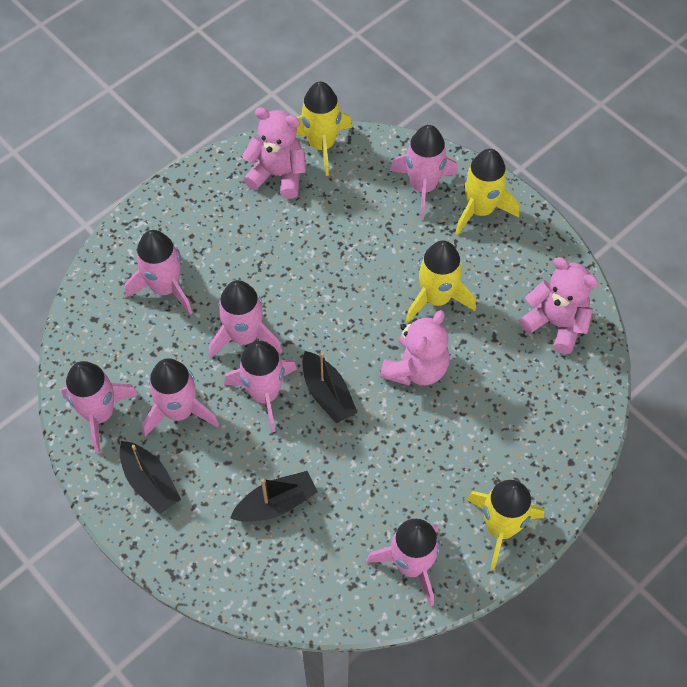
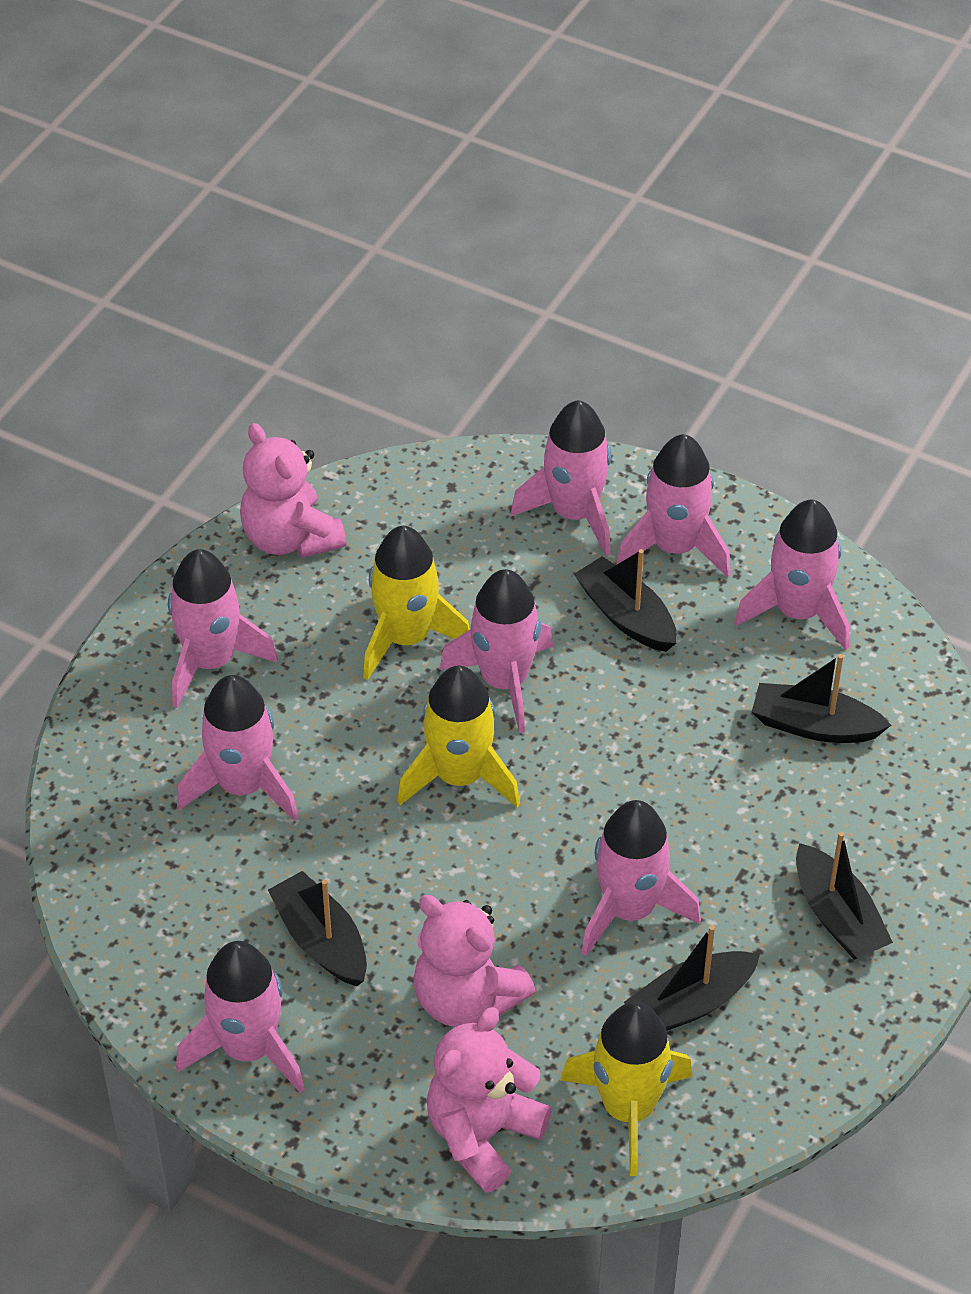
black boat: 3 -> 5
pink rocket: 7 -> 8
yellow rocket: 4 -> 3

